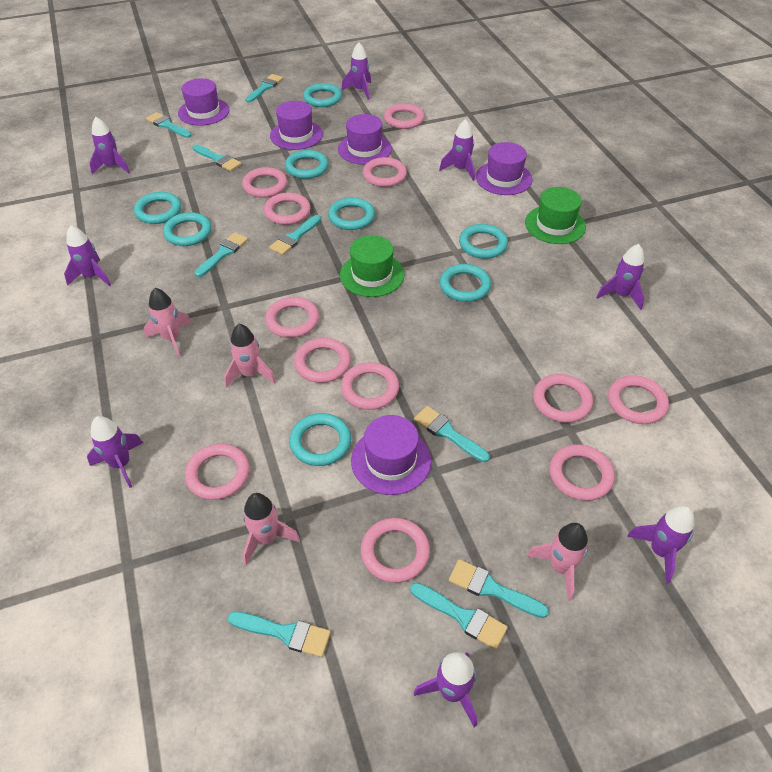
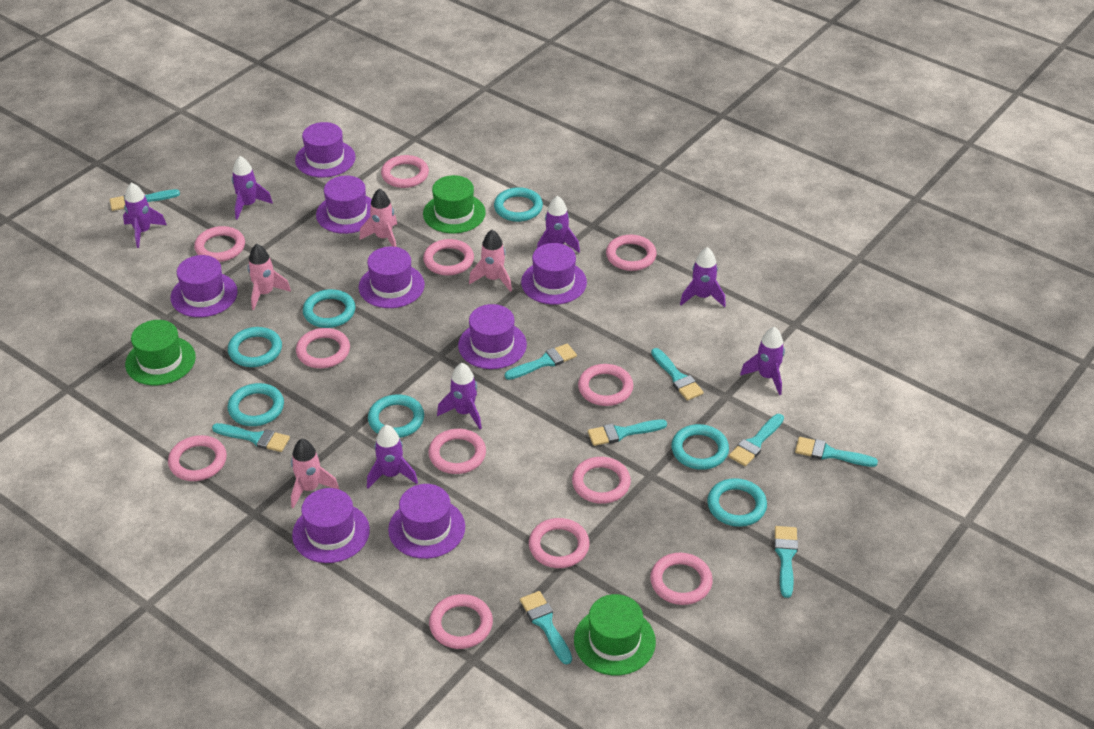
green hat: 2 -> 3
purple hat: 5 -> 8
purple rocket: 8 -> 7
turquoise ring: 8 -> 7

